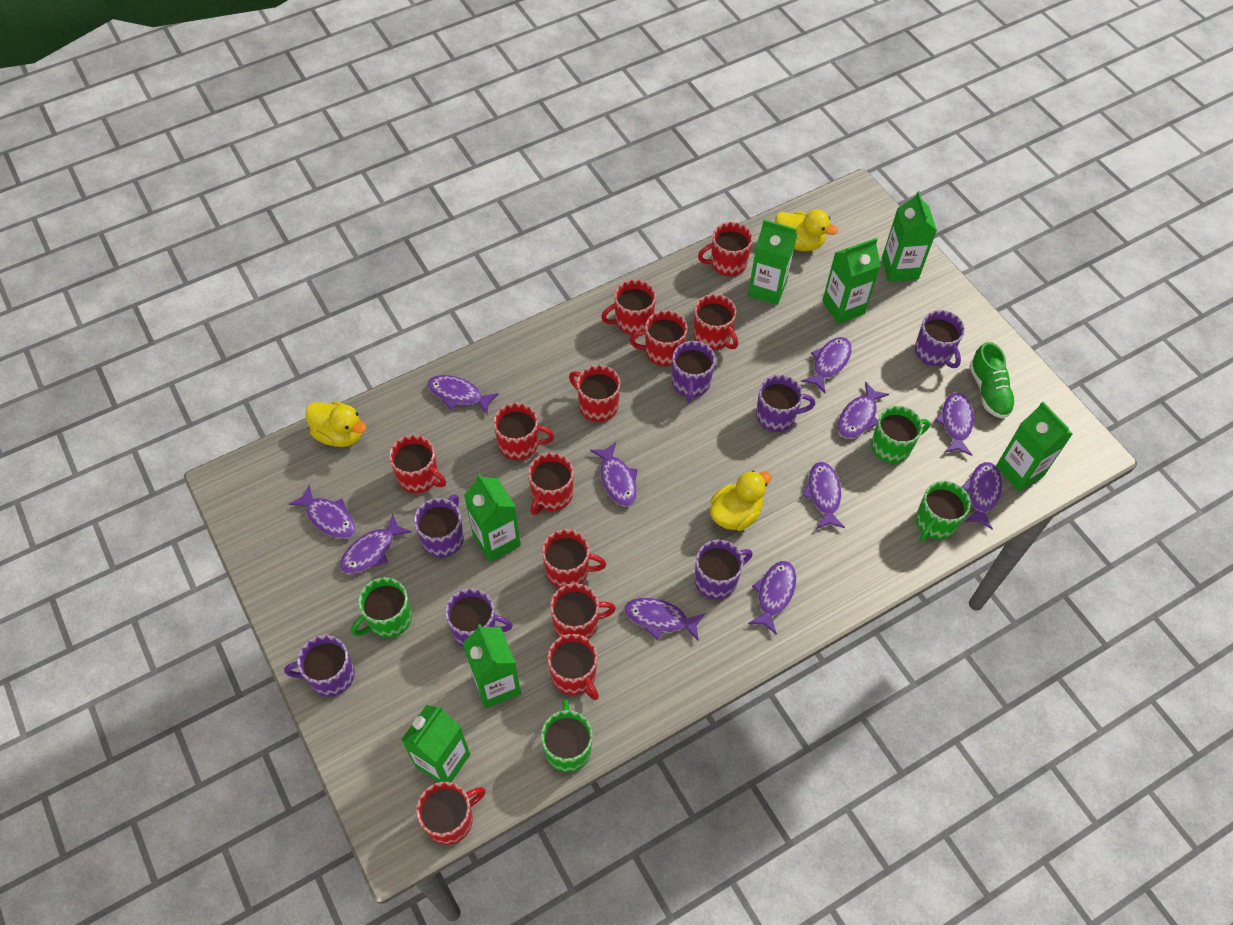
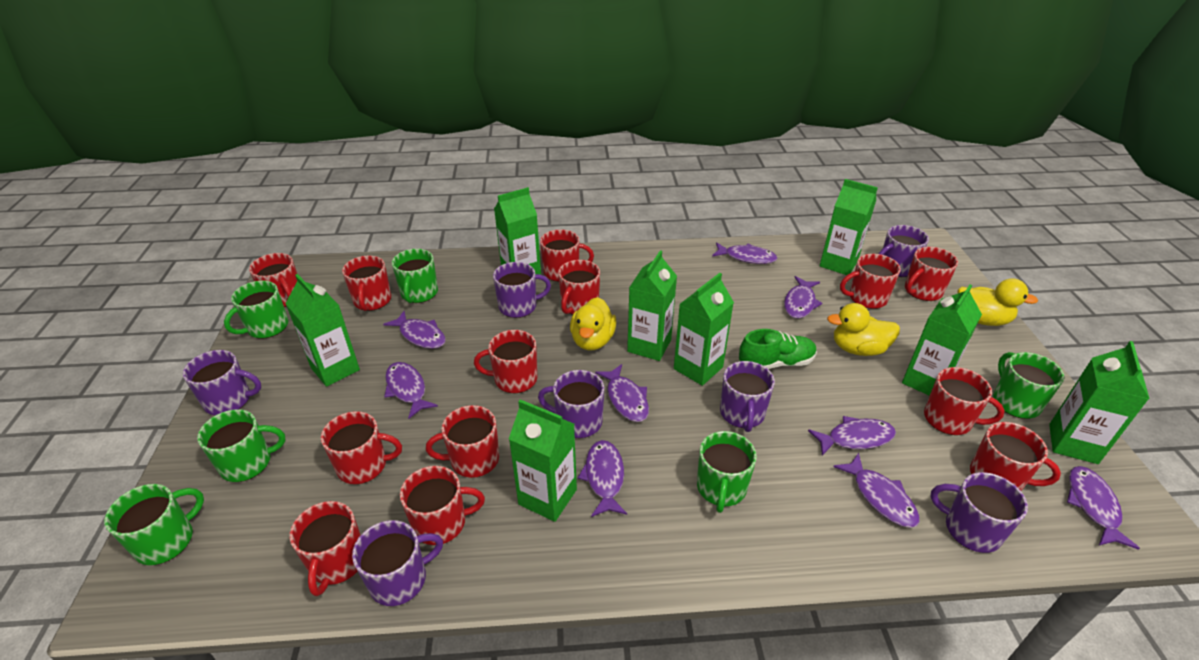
green carton: 7 -> 8
green mug: 4 -> 6
purple fish: 11 -> 9
red mug: 12 -> 13

